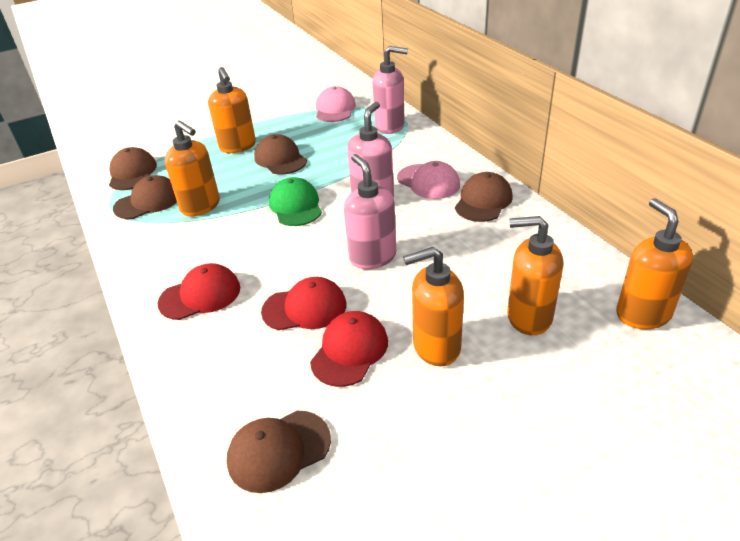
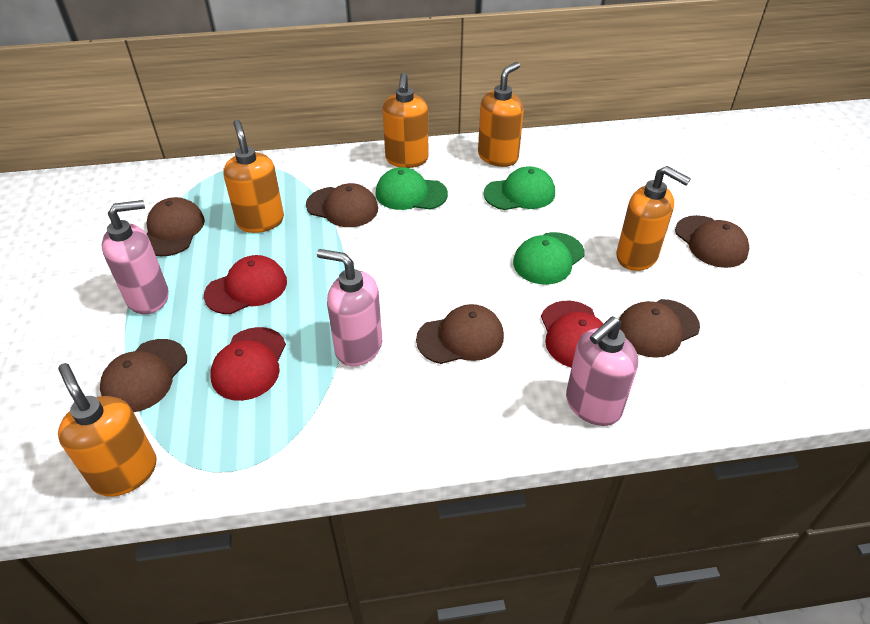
brown cap: 5 -> 6
green cap: 1 -> 3
pink cap: 2 -> 0

